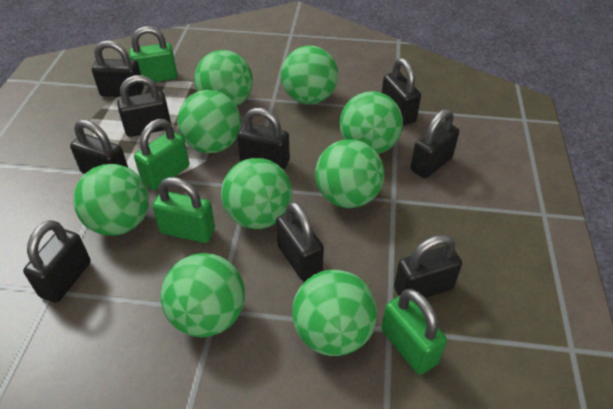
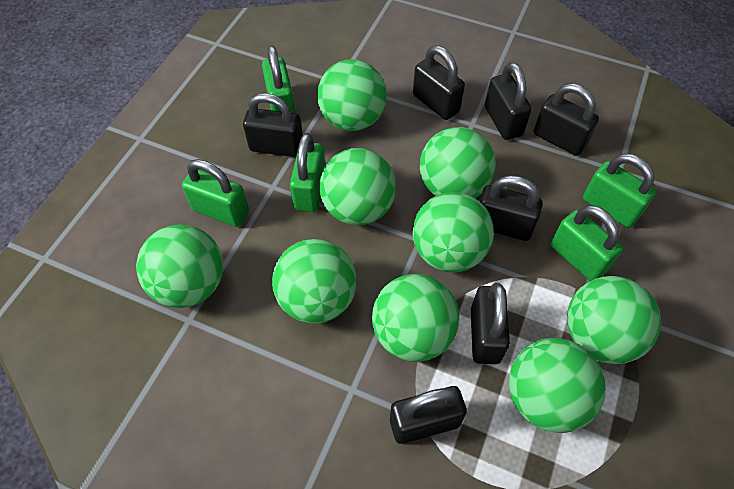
black padlock: 9 -> 7
green padlock: 4 -> 5

